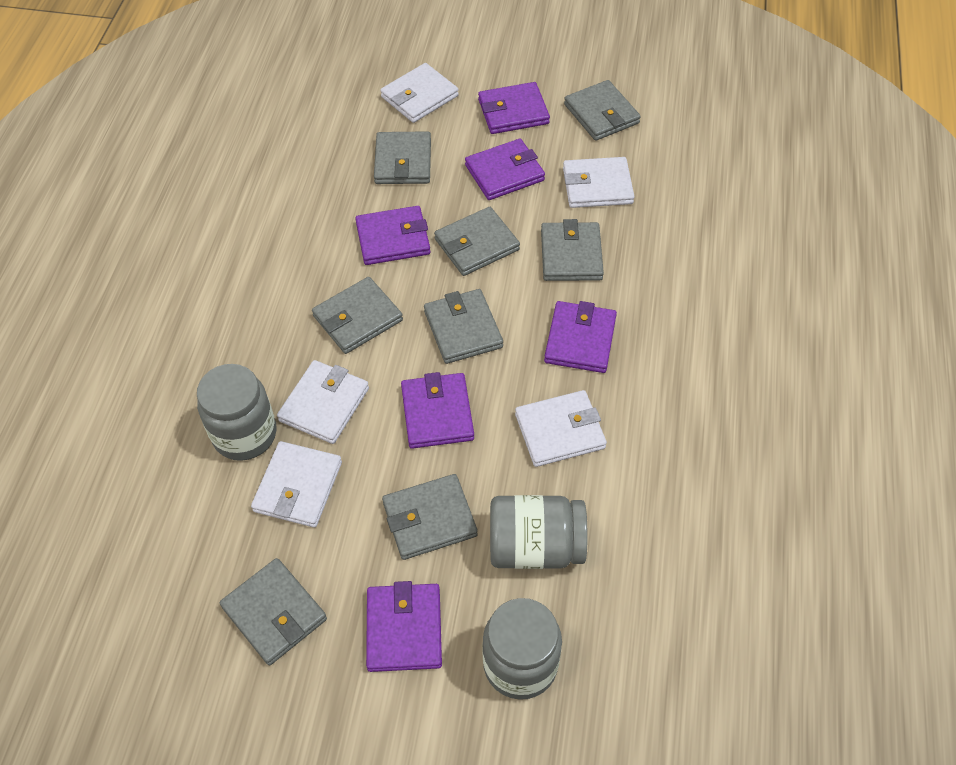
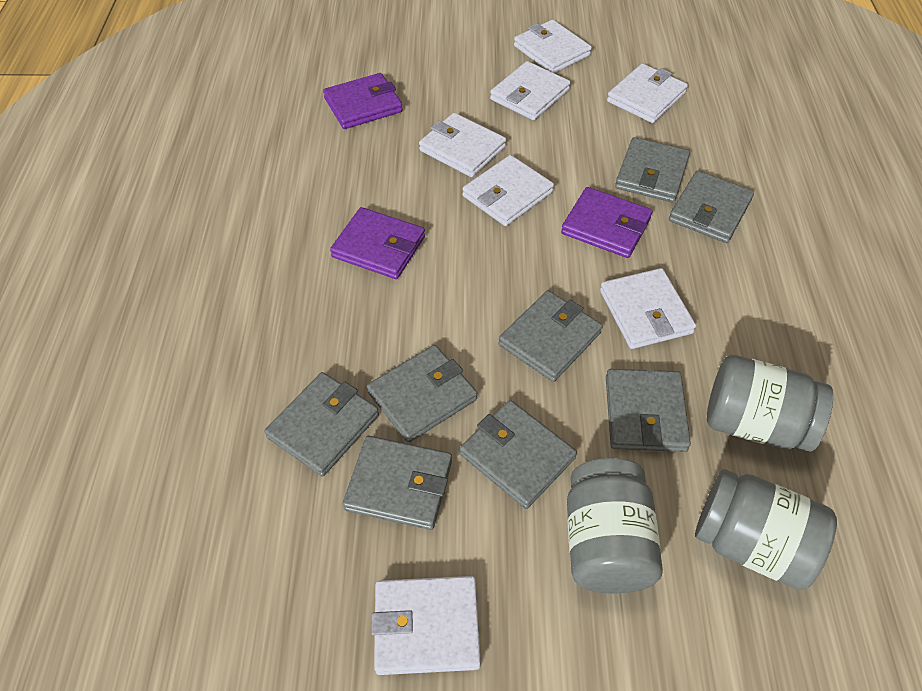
purple wallet: 6 -> 3
white wallet: 5 -> 7

